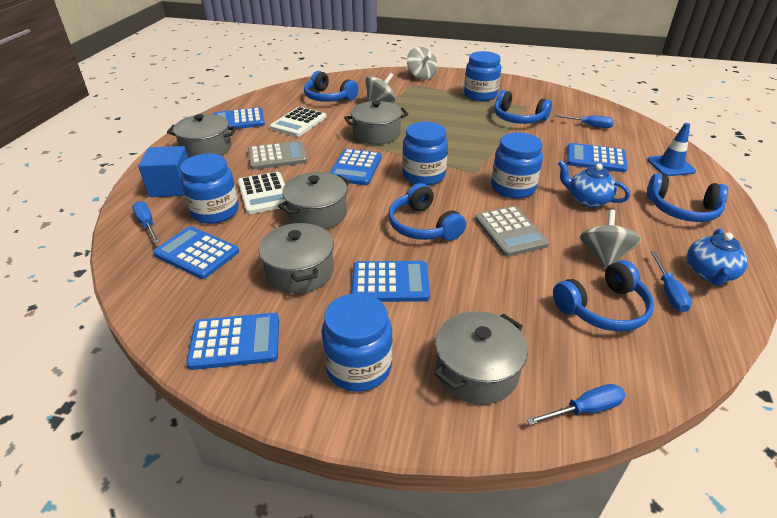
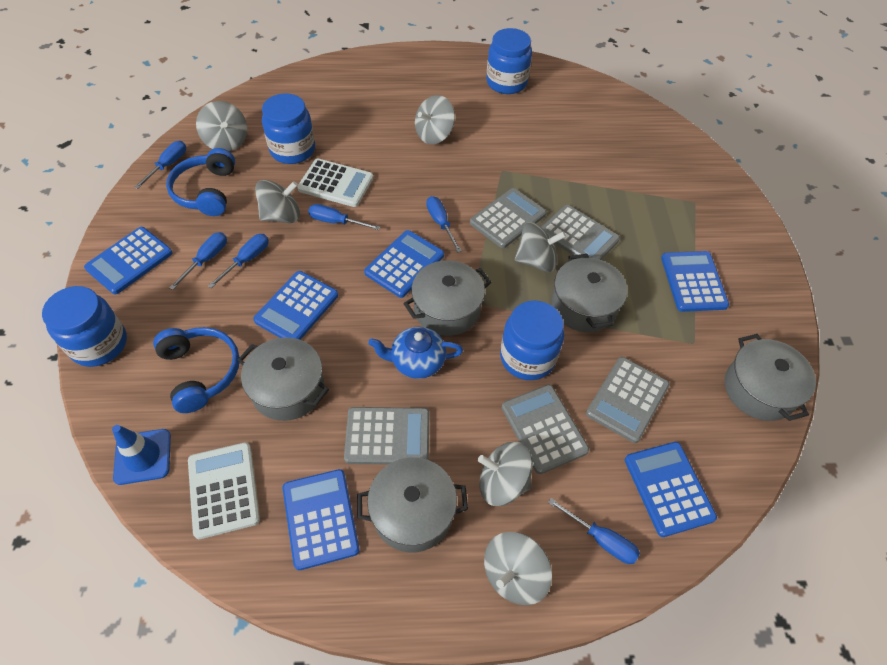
blue cube: 1 -> 0
blue headphones: 5 -> 2
blue jar: 5 -> 4
blue screwdriver: 4 -> 6
blue teapot: 2 -> 1
grey calculator: 2 -> 5
grey spinning top: 3 -> 6

